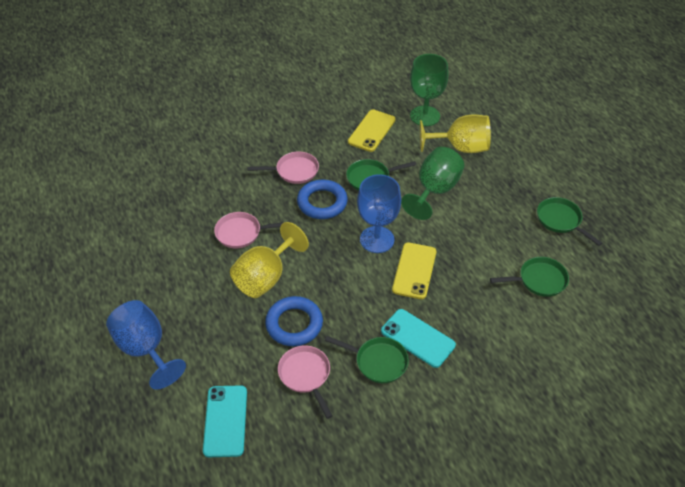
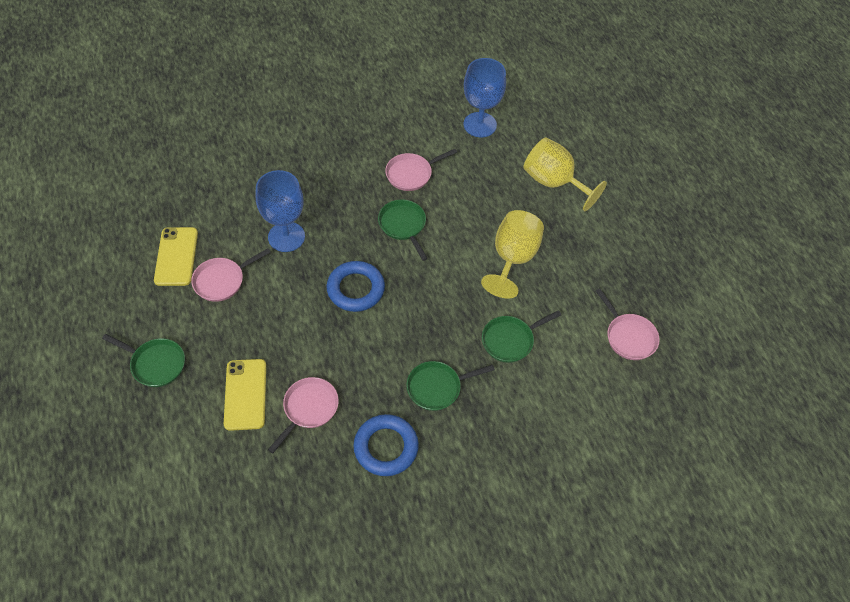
green goblet: 2 -> 0
pink pan: 3 -> 4
turquoise phone: 2 -> 0

